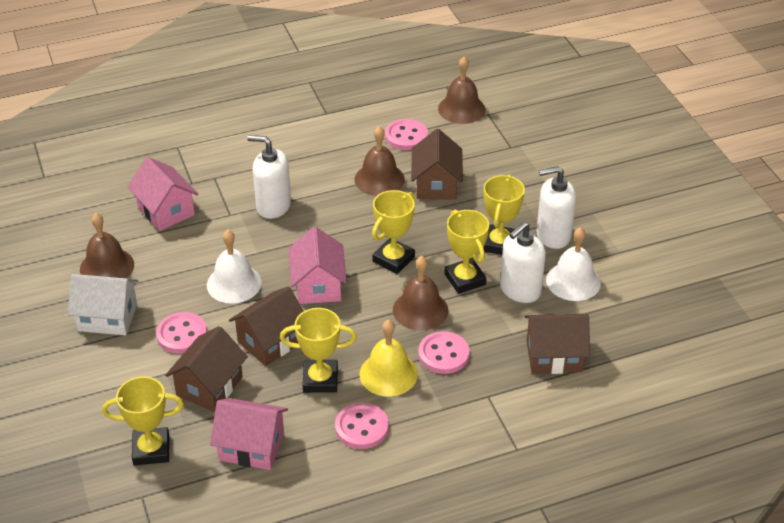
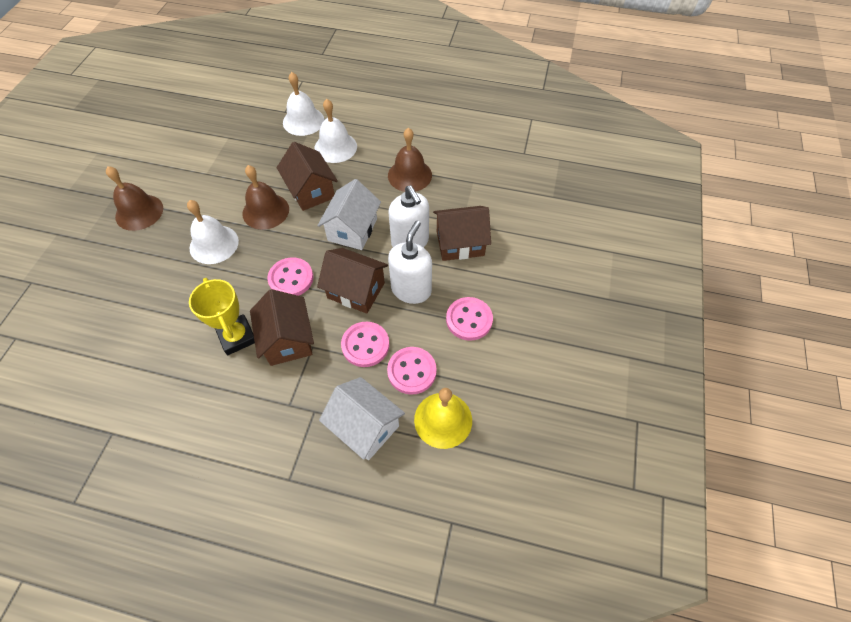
brown bell: 4 -> 3
pink house: 3 -> 0
white bell: 2 -> 3
white house: 1 -> 2
white soap dispenser: 3 -> 2
yellow trophy: 5 -> 1

